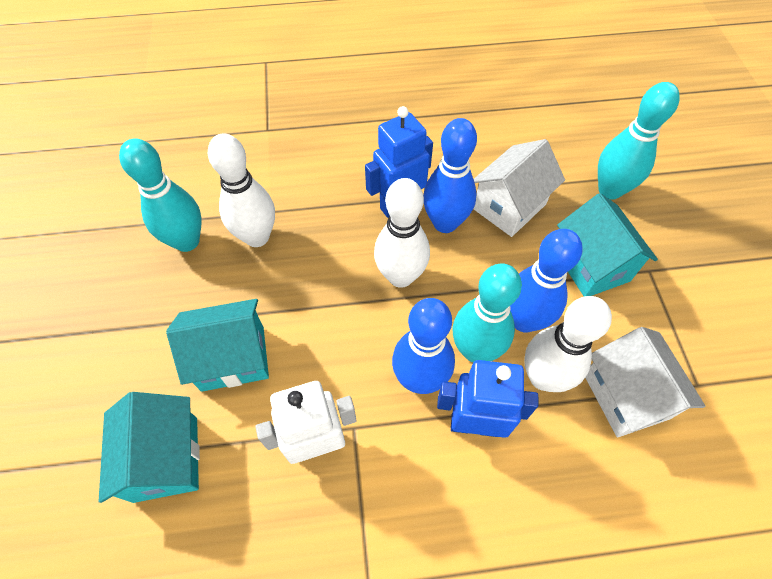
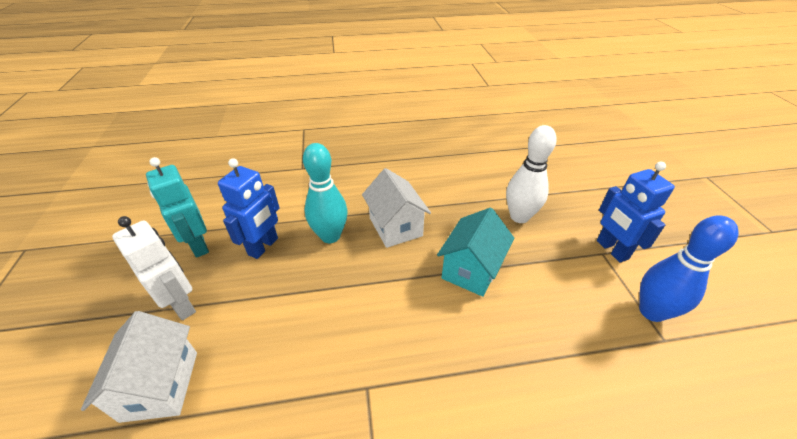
blue bowling pin: 3 -> 1
turquoise bowling pin: 3 -> 1
turquoise house: 3 -> 1
turquoise robot: 0 -> 1
white bowling pin: 3 -> 1

